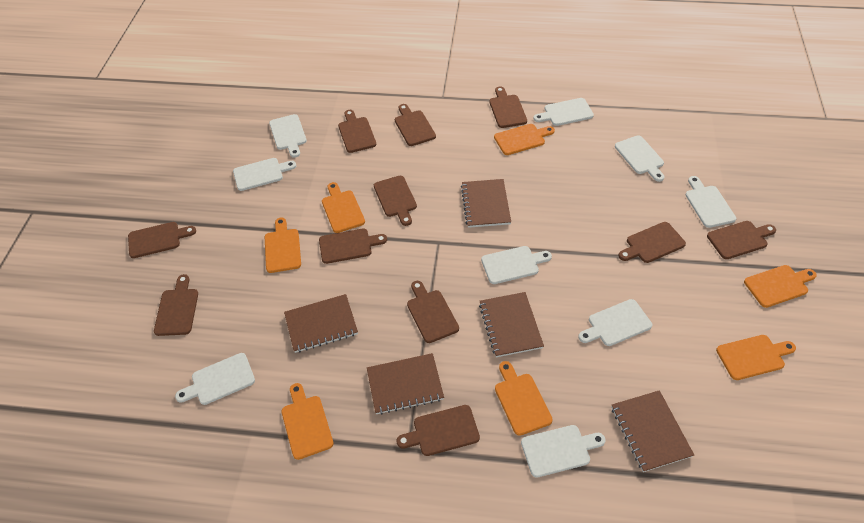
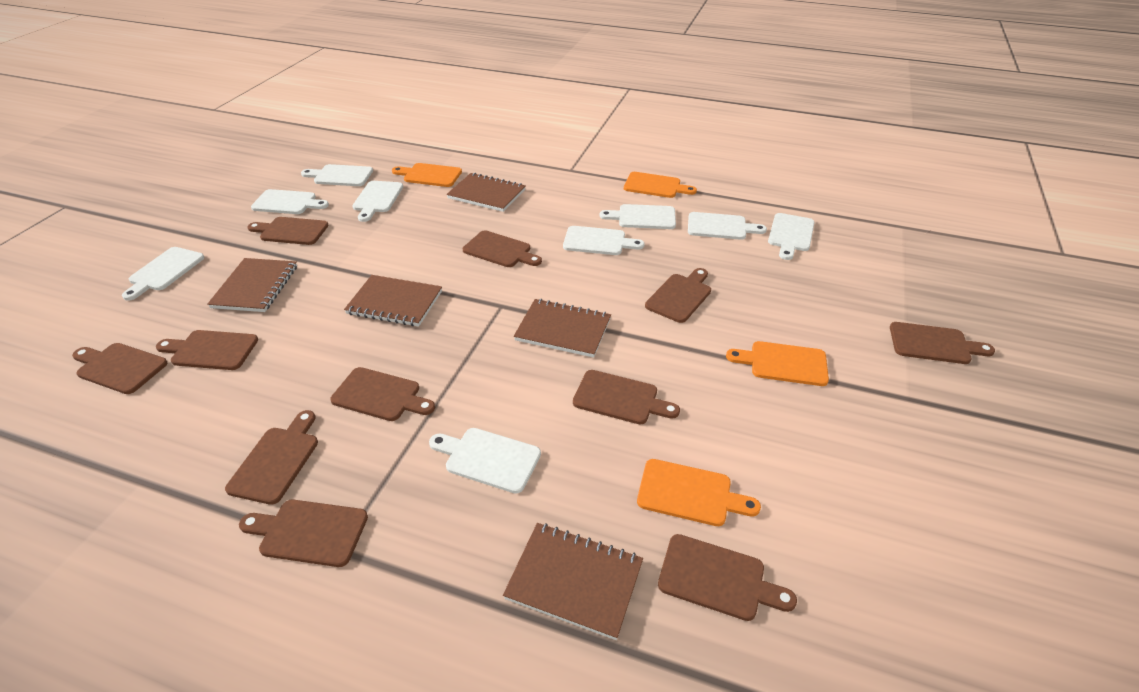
orange cutting board: 7 -> 4

